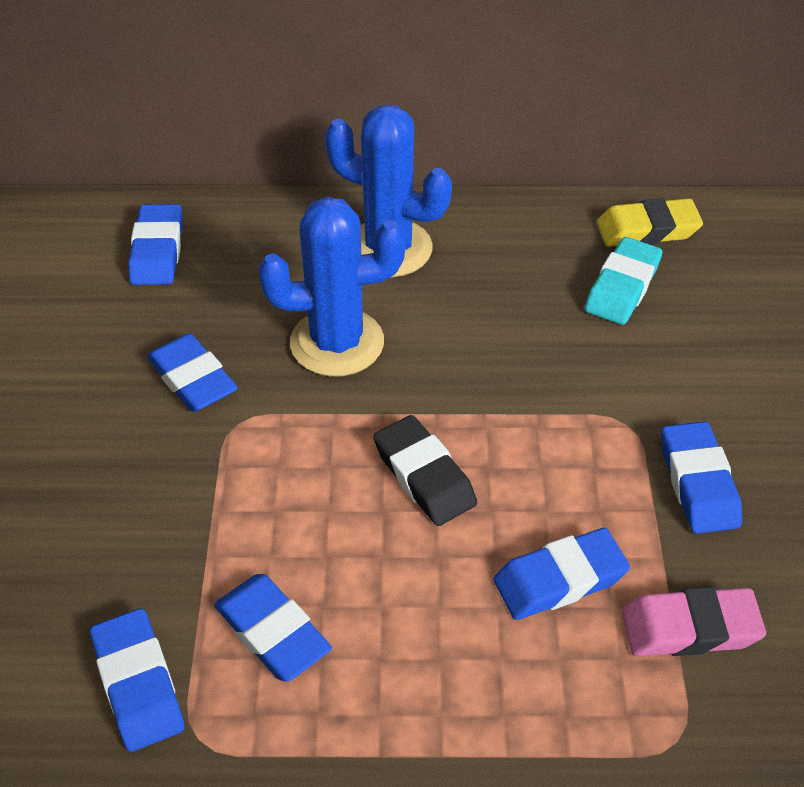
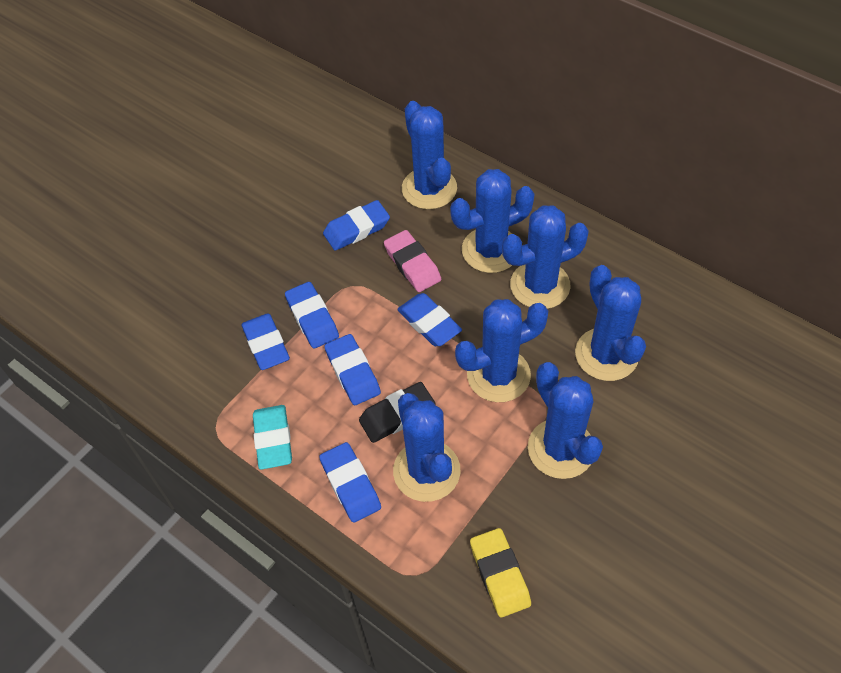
blue cactus: 2 -> 7

